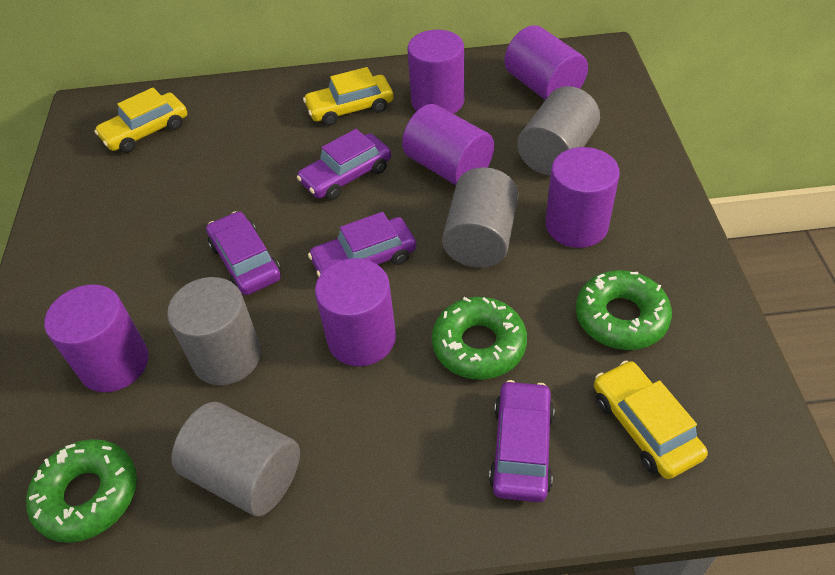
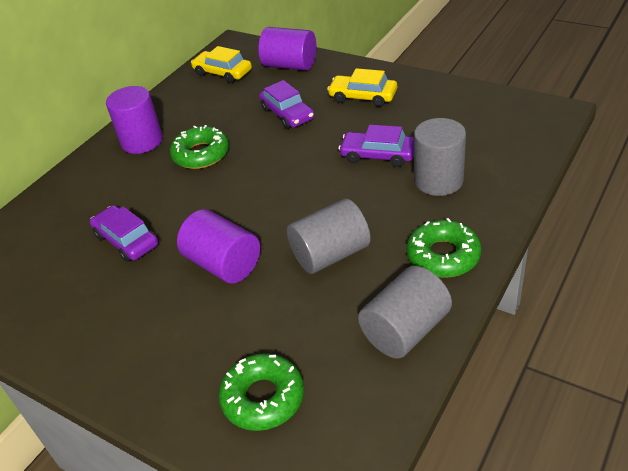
grey cylinder: 4 -> 3
purple car: 4 -> 3
purple cylinder: 6 -> 3
yellow car: 3 -> 2

